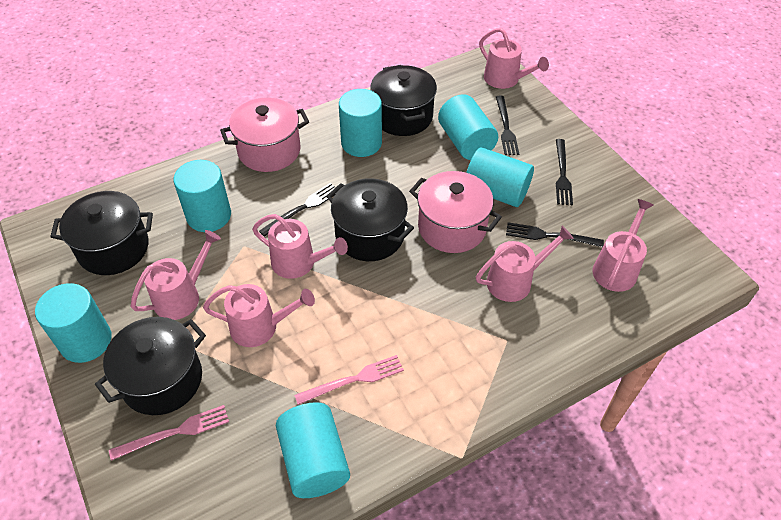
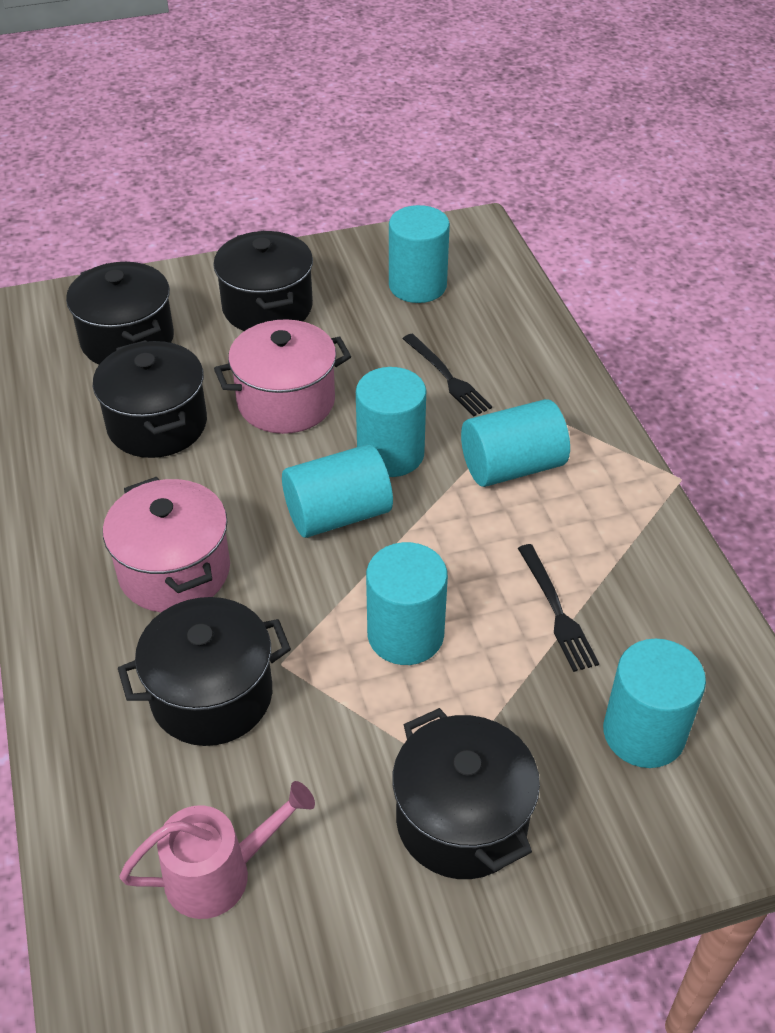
black fork: 4 -> 2
black pot: 4 -> 5
pink fork: 2 -> 0
pink watering can: 6 -> 1

